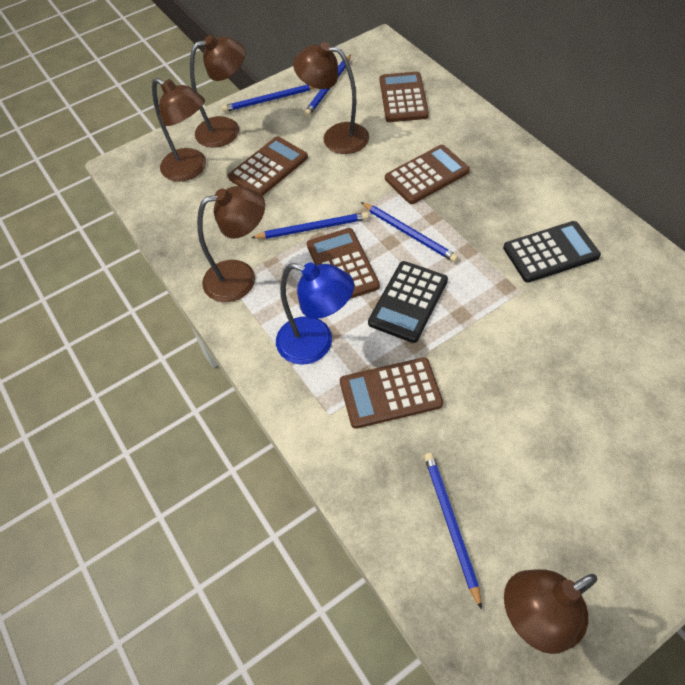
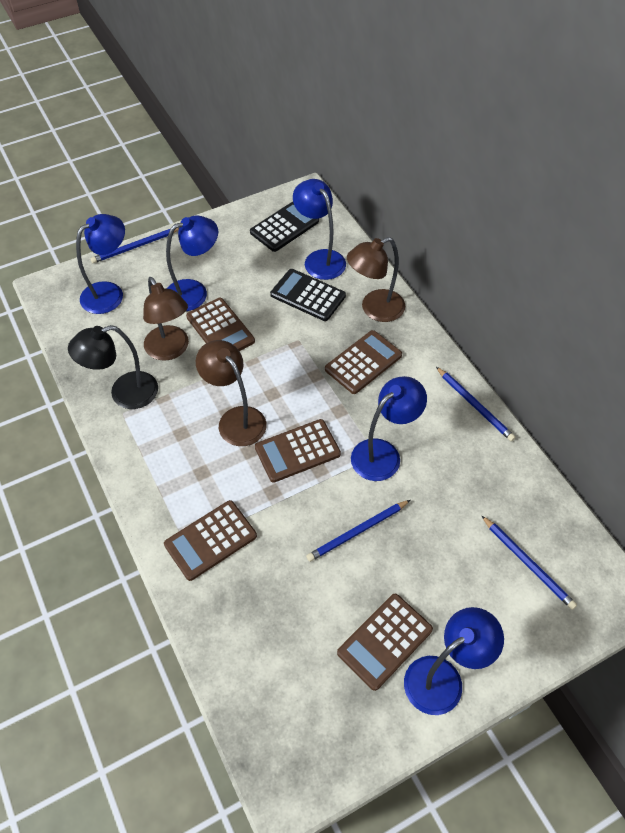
black lamp: 0 -> 1
blue lamp: 1 -> 5
blue pencil: 5 -> 4
brown lamp: 5 -> 3

